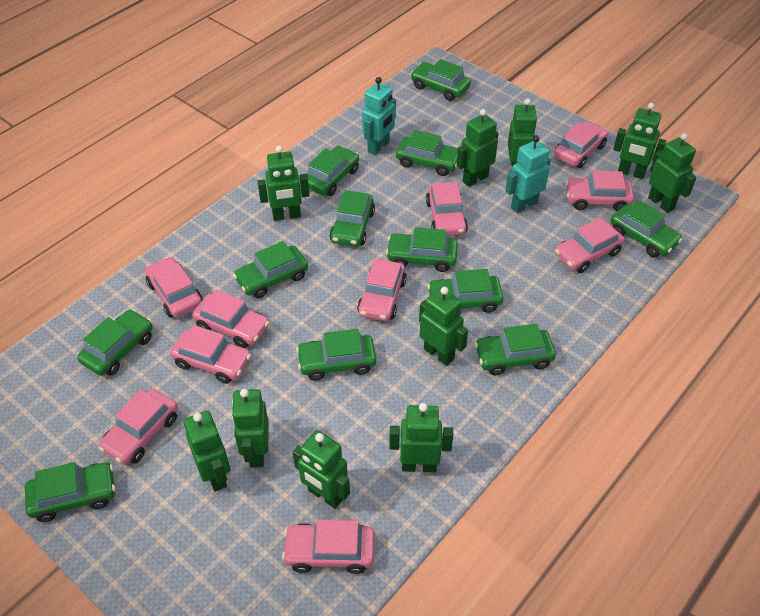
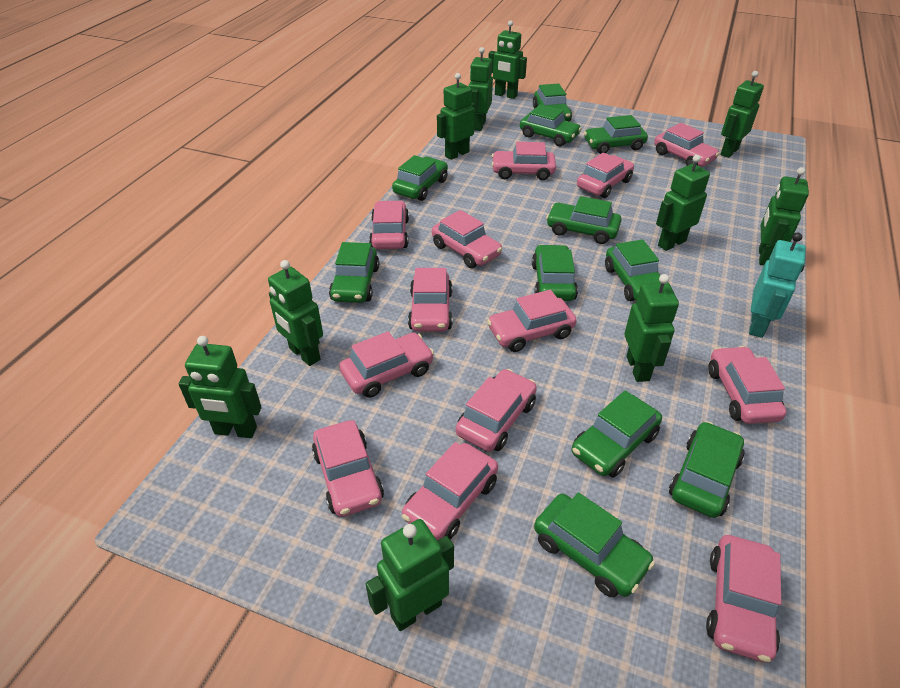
green car: 12 -> 11
pink car: 10 -> 13
turquoise robot: 2 -> 1

